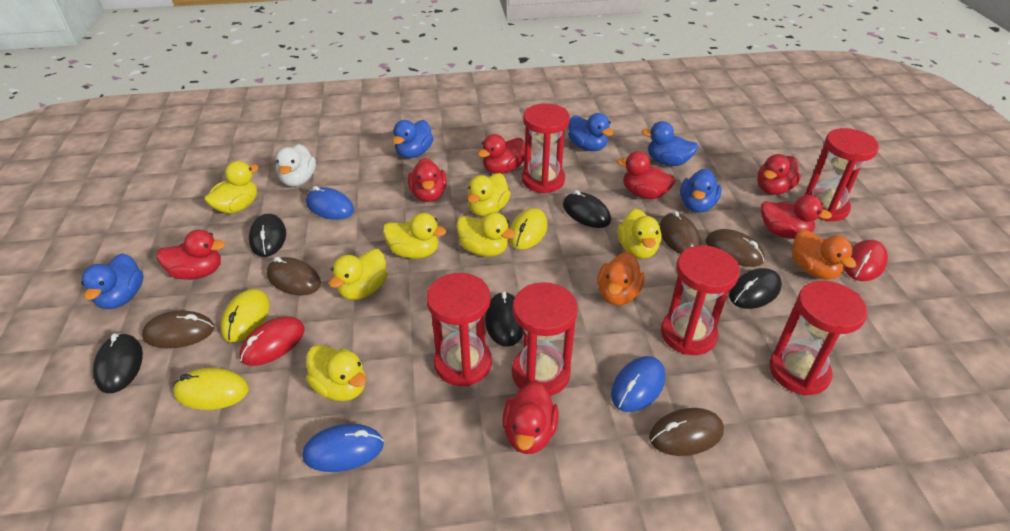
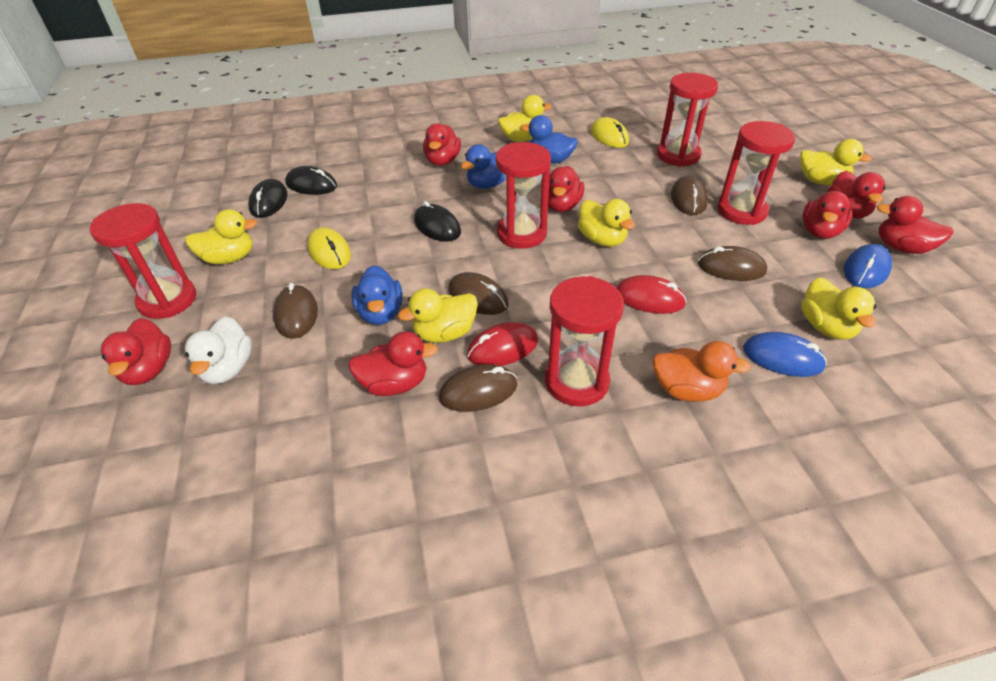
black mouse: 5 -> 3
blue duck: 5 -> 3
blue mouse: 3 -> 2
orange duck: 2 -> 1
red hourglass: 6 -> 5
yellow duck: 7 -> 6
yellow mouse: 3 -> 2

